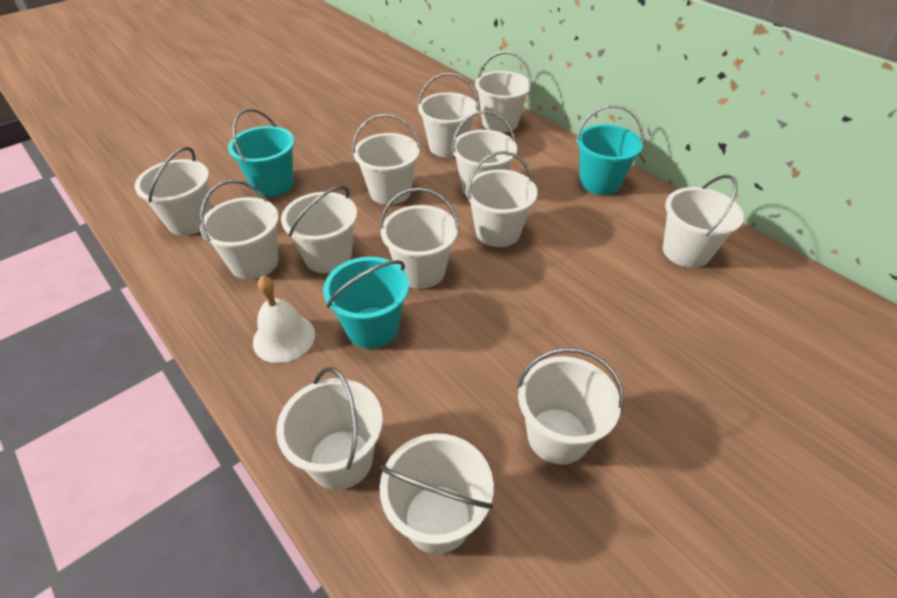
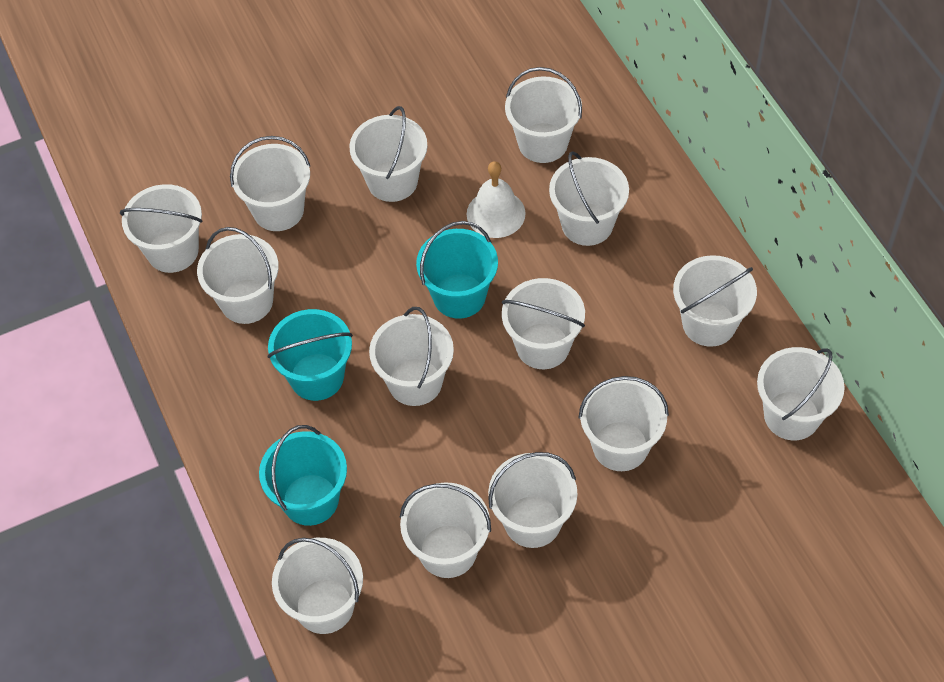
white bucket: 13 -> 14

